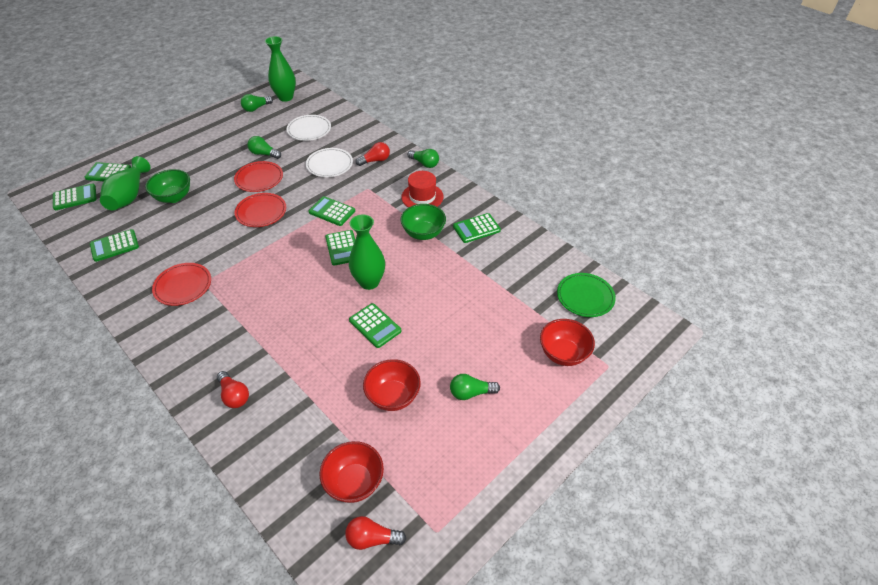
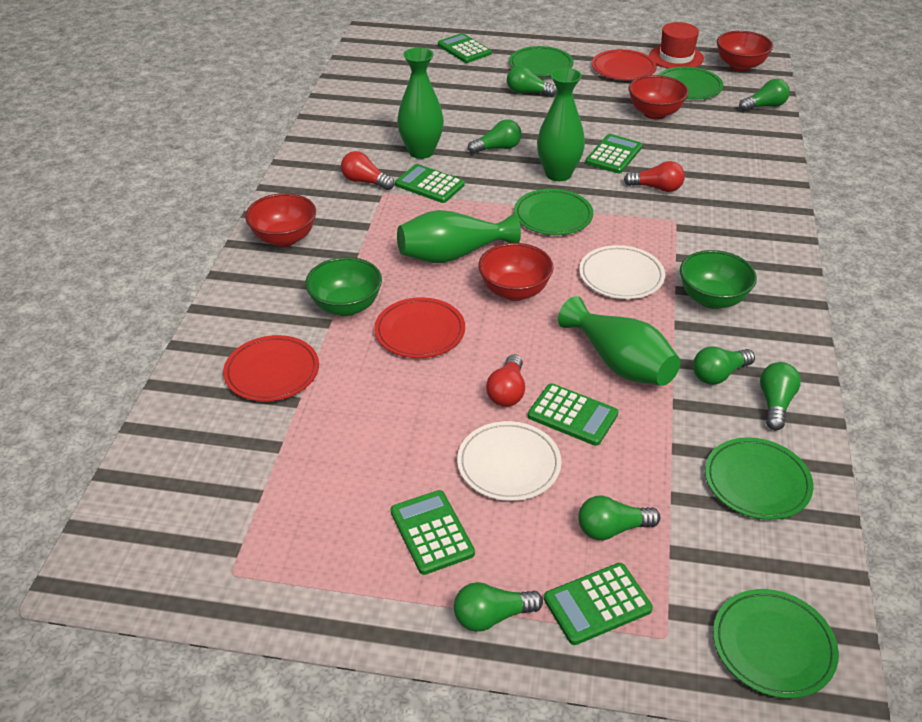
green calculator: 7 -> 6
green light bulb: 4 -> 7
green plate: 1 -> 5
green vase: 3 -> 4
red bowl: 3 -> 4

